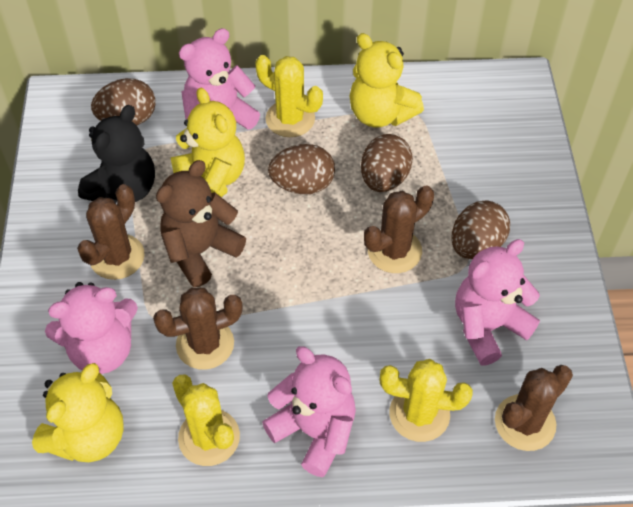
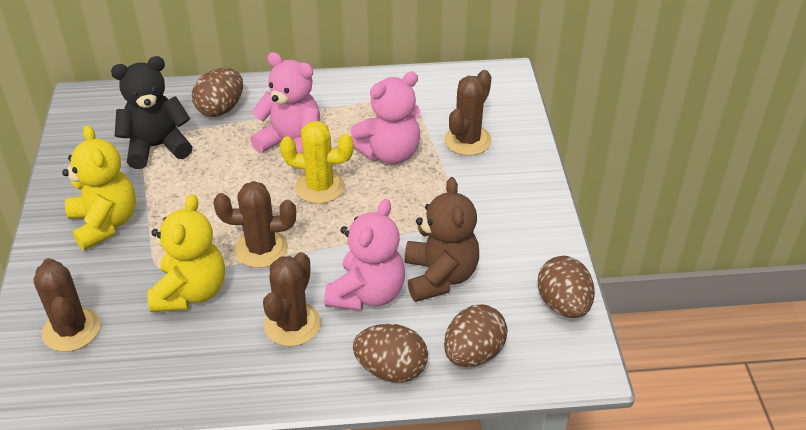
pink teddy bear: 4 -> 3
yellow cactus: 3 -> 1
yellow teddy bear: 3 -> 2

